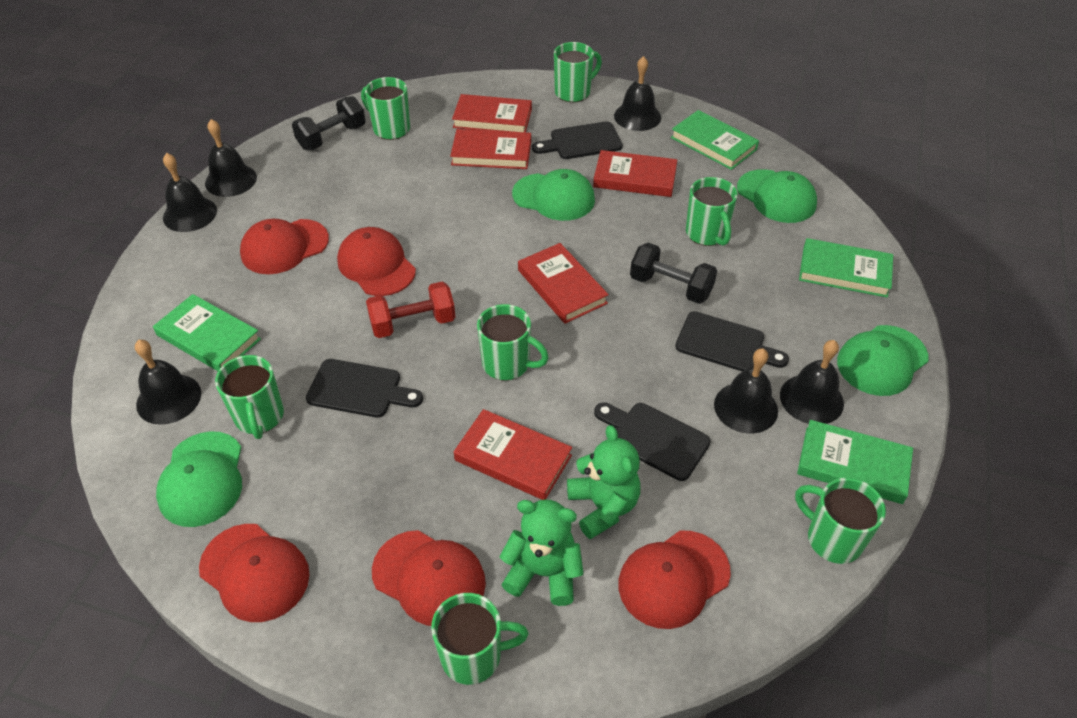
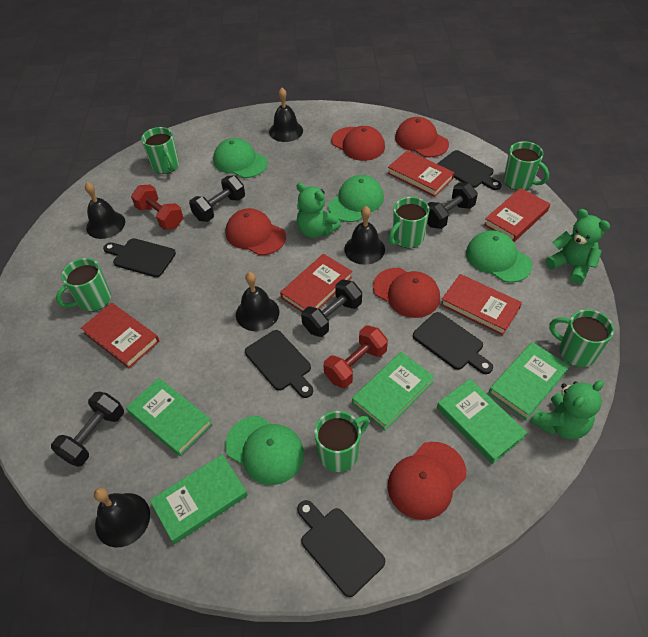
black bell: 6 -> 5
black cutting board: 4 -> 5
black dumbbell: 2 -> 4
green book: 4 -> 5
green mug: 7 -> 6
green teddy bear: 2 -> 3
red dumbbell: 1 -> 2

